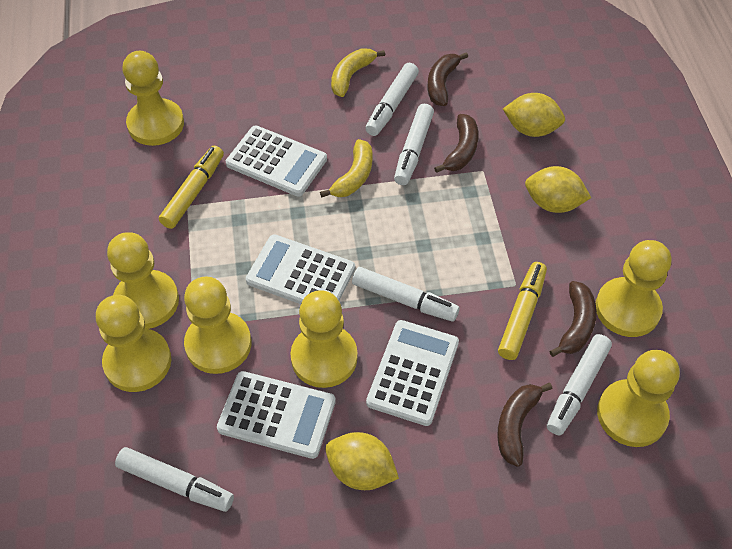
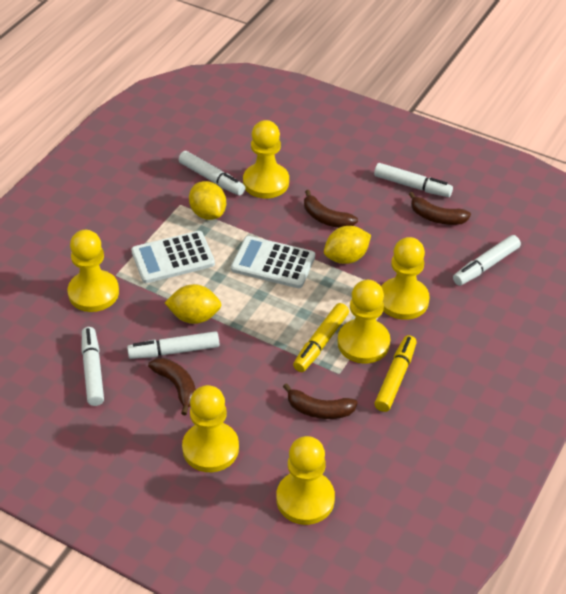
white calculator: 4 -> 2
yellow banana: 2 -> 0
yellow pawn: 7 -> 6

